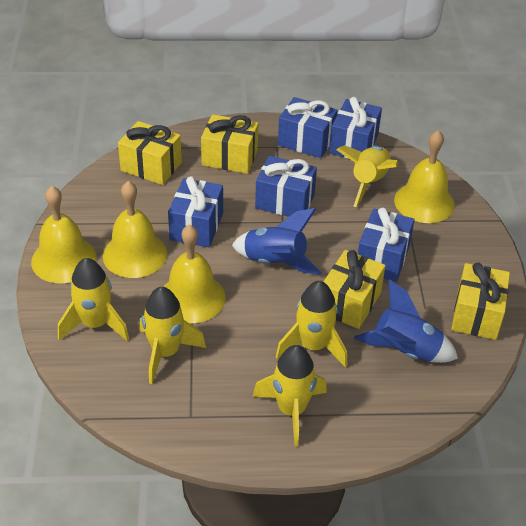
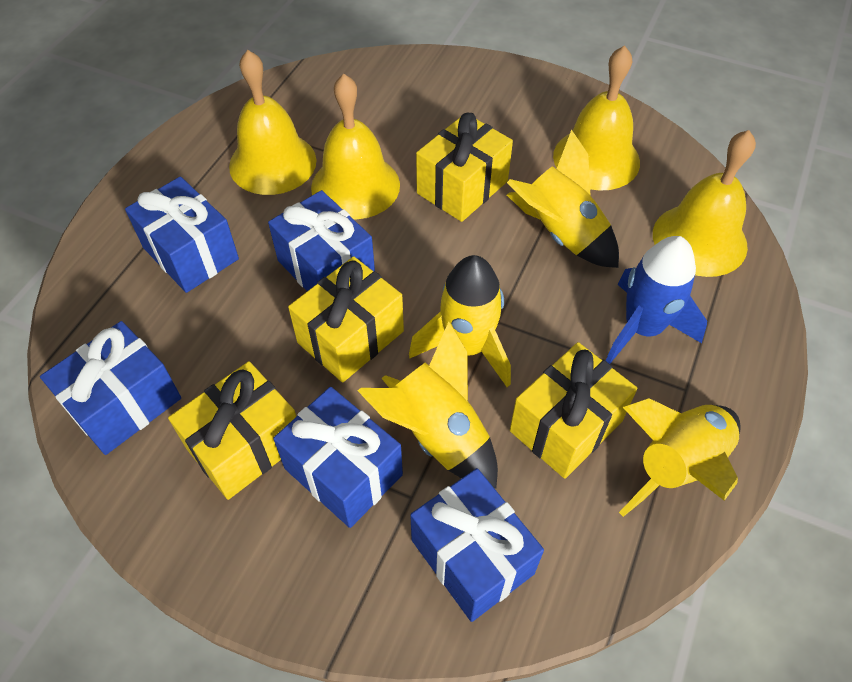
blue rocket: 2 -> 1
yellow rocket: 5 -> 4

